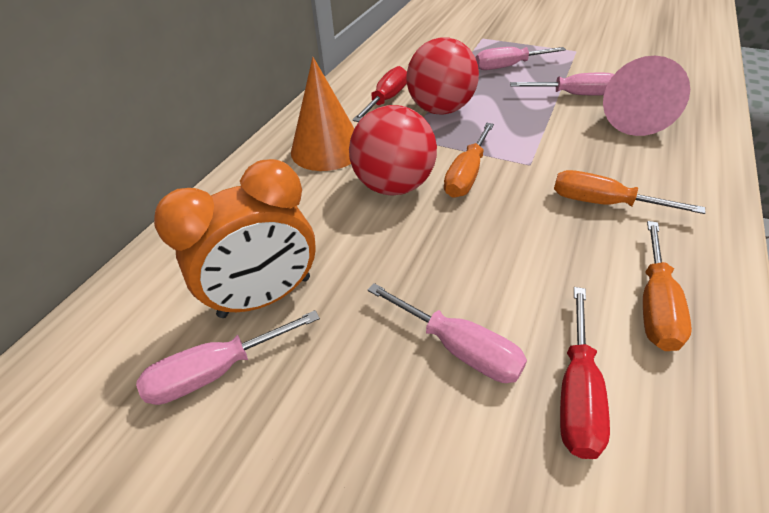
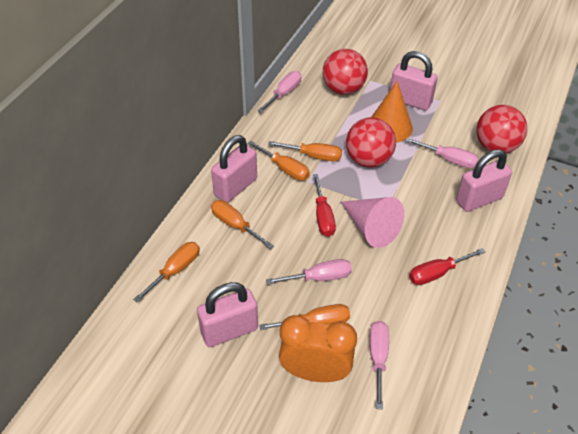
orange screwdriver: 3 -> 5
pink padlock: 0 -> 4
red ball: 2 -> 3

